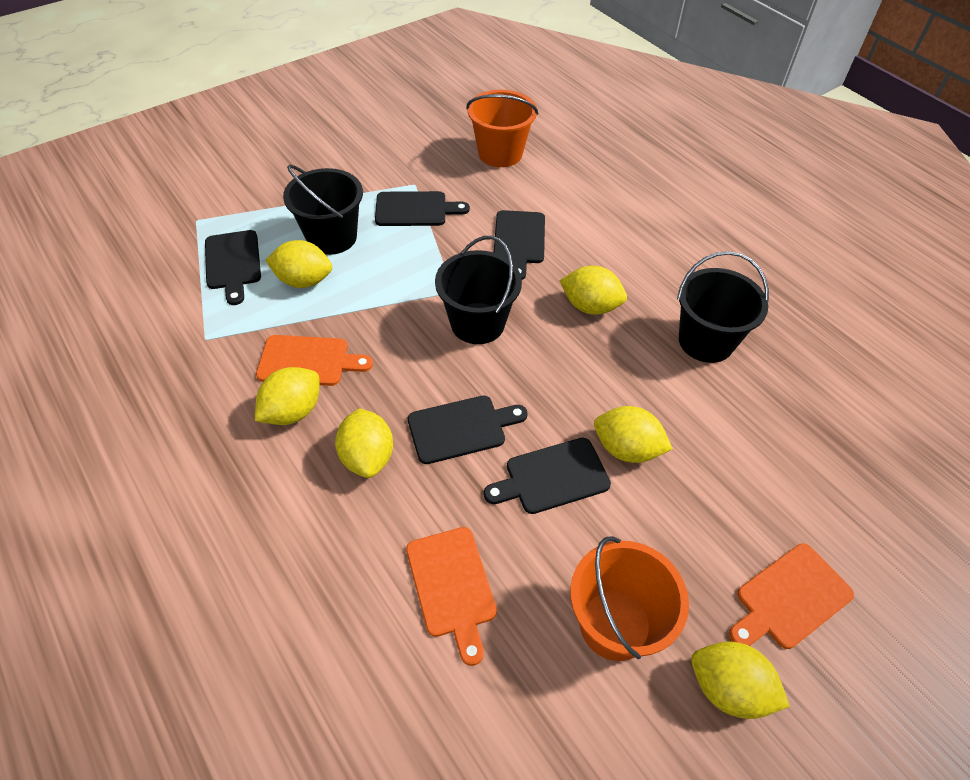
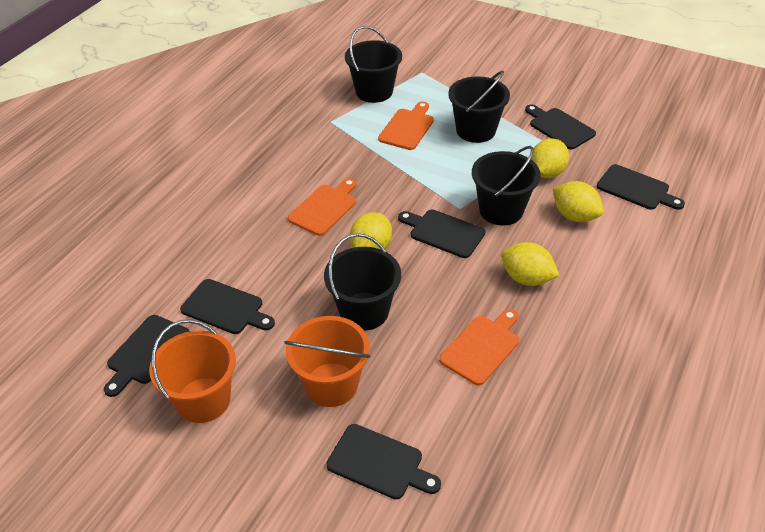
black bucket: 3 -> 4
black cutting board: 5 -> 6
yellow lemon: 6 -> 4

